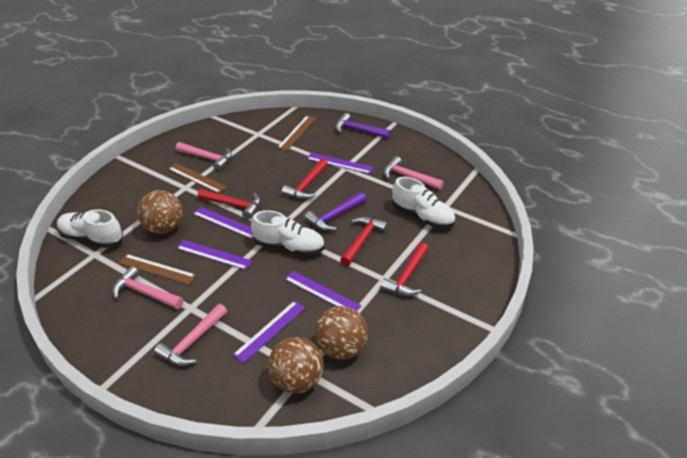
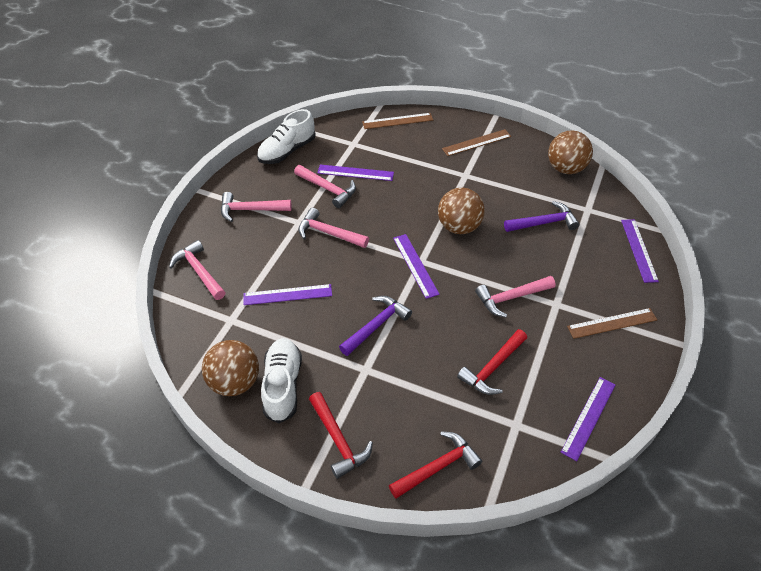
pink hammer: 4 -> 5
red hammer: 4 -> 3
white shoe: 3 -> 2

